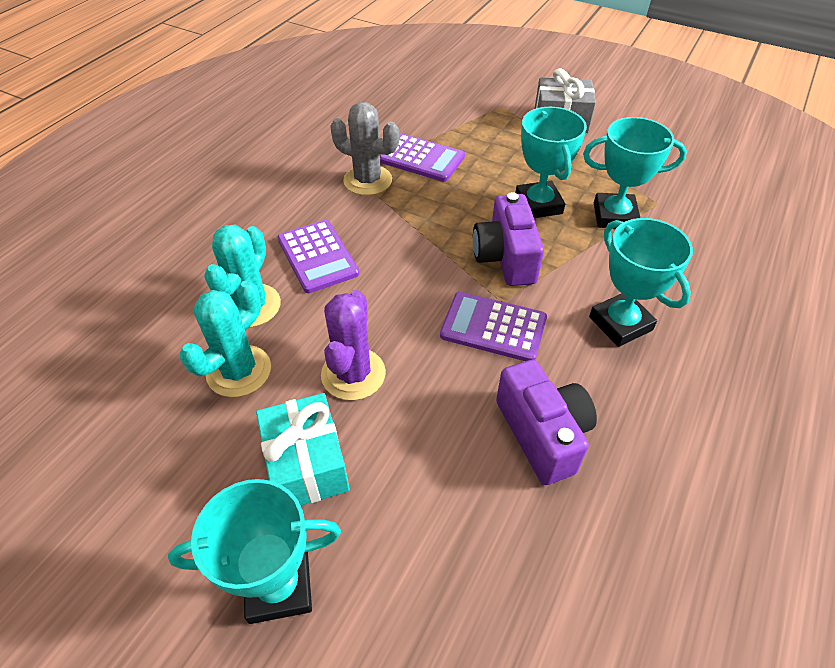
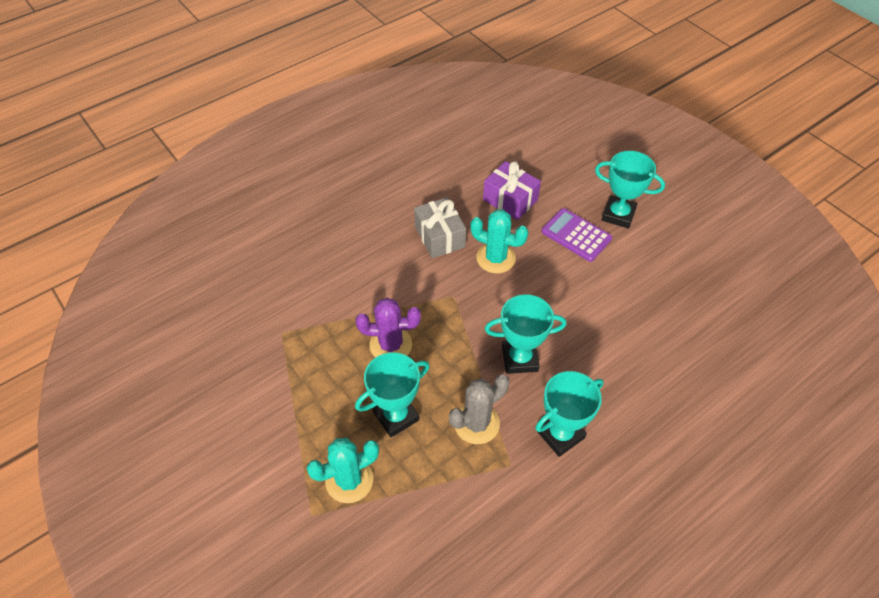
purple calculator: 3 -> 1
purple camera: 2 -> 0
purple gift: 0 -> 1
turquoise gift: 1 -> 0

